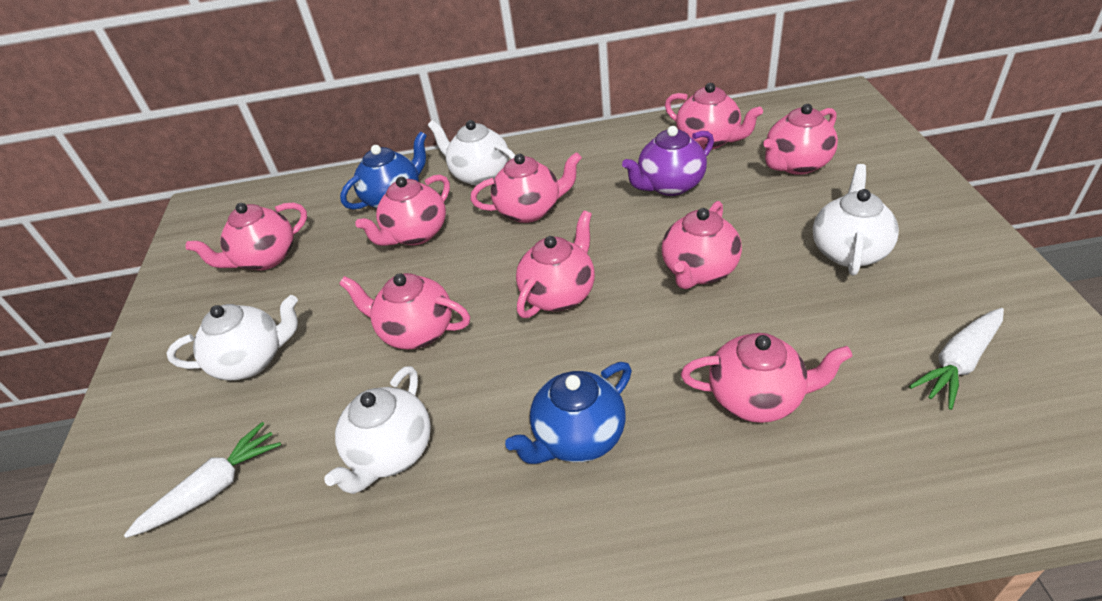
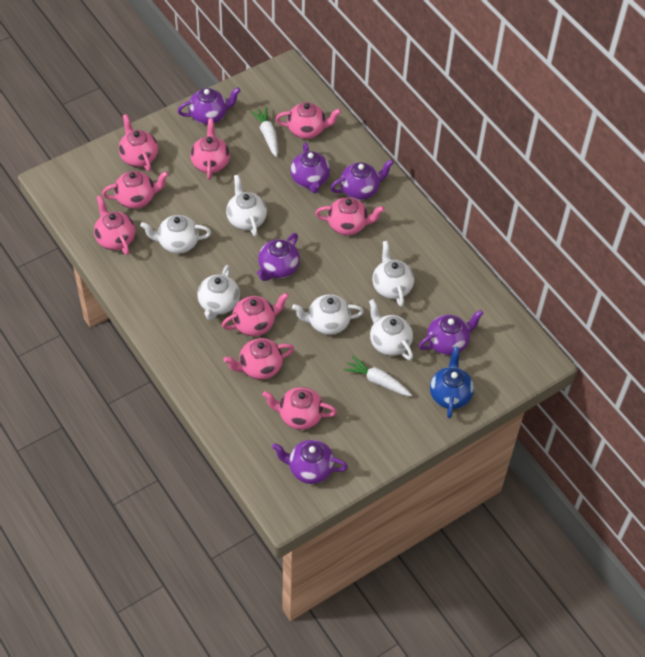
blue teapot: 2 -> 1
purple teapot: 1 -> 6
white teapot: 4 -> 6

